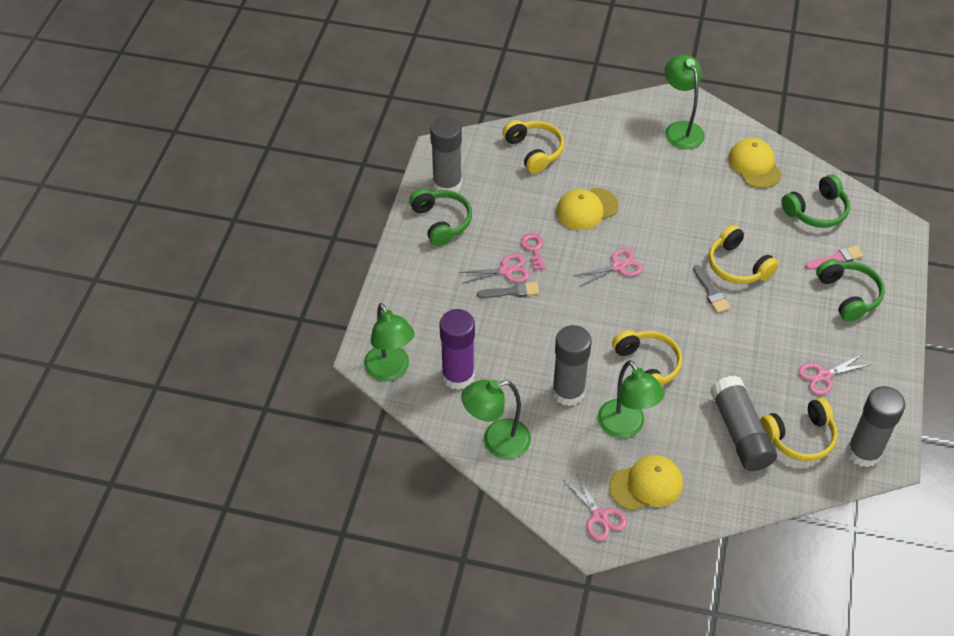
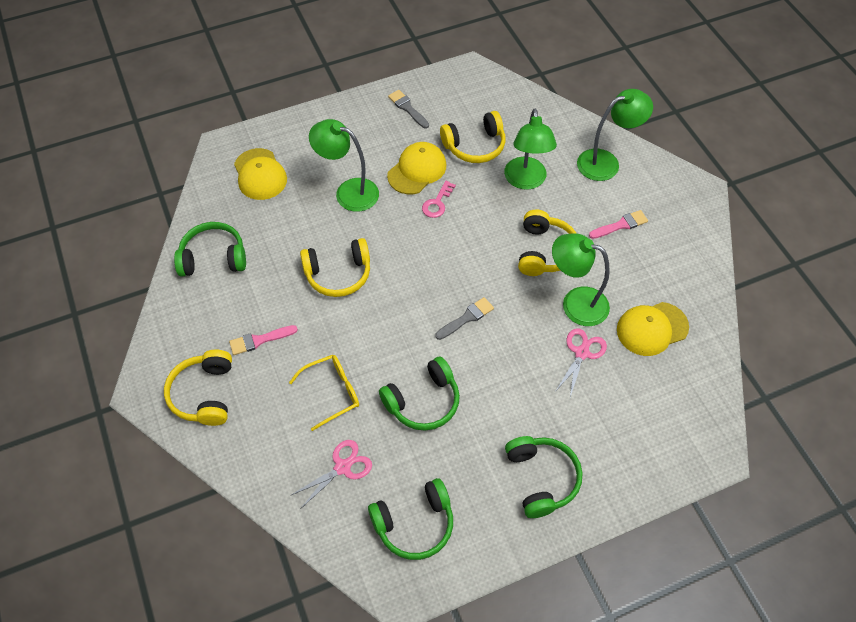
green headphones: 3 -> 4
grey glue stick: 4 -> 0
pink brush: 1 -> 2
pink scissors: 4 -> 2
purple glue stick: 1 -> 0
yellow glasses: 0 -> 1

